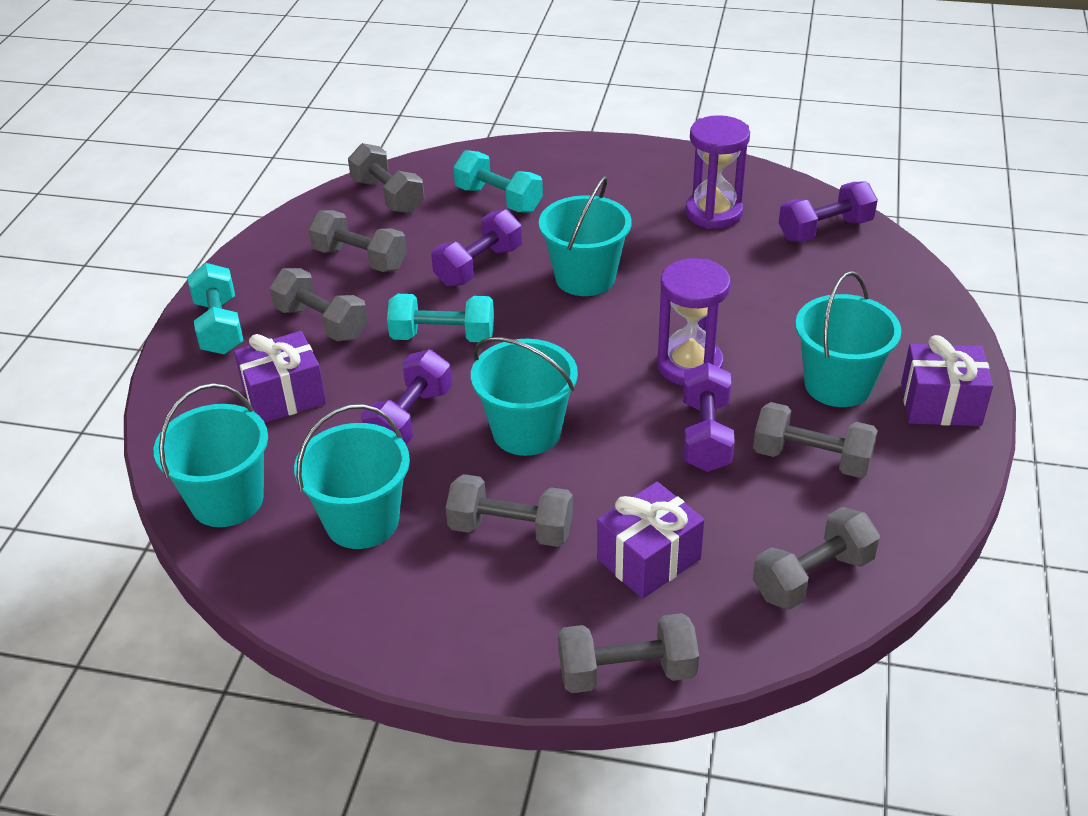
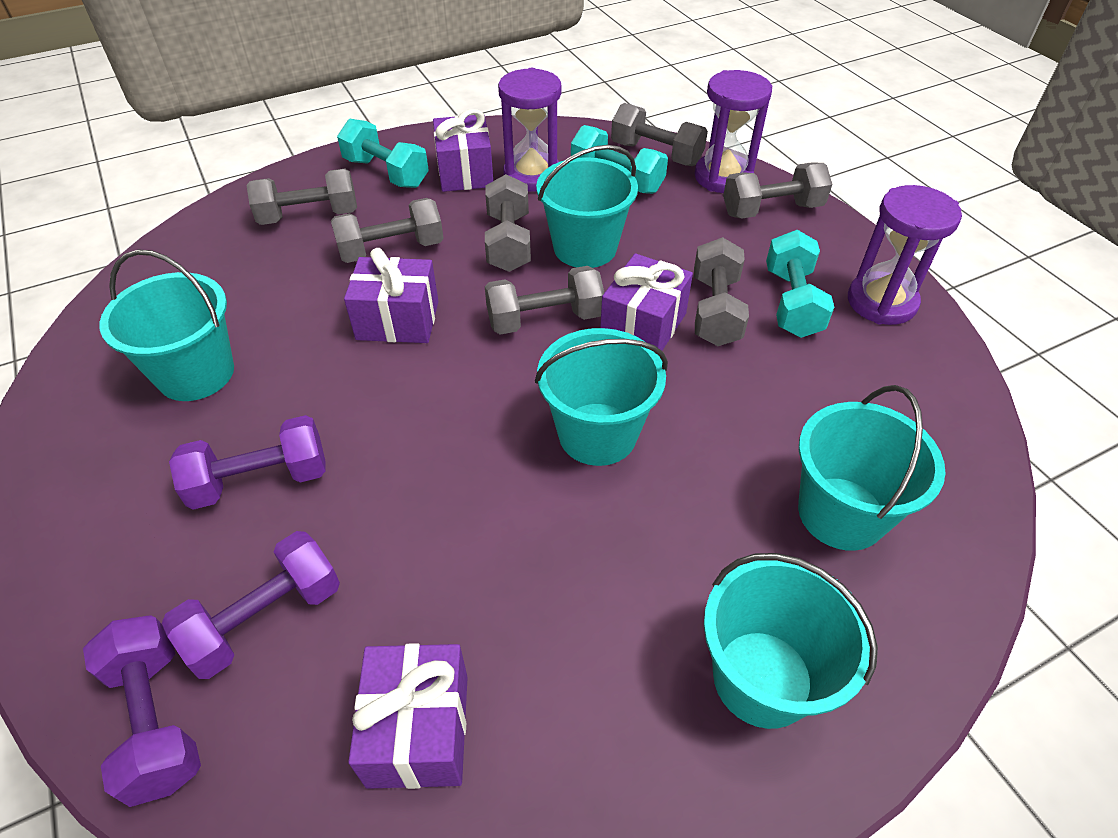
purple dumbbell: 4 -> 3
purple gift: 3 -> 4
purple hourglass: 2 -> 3

